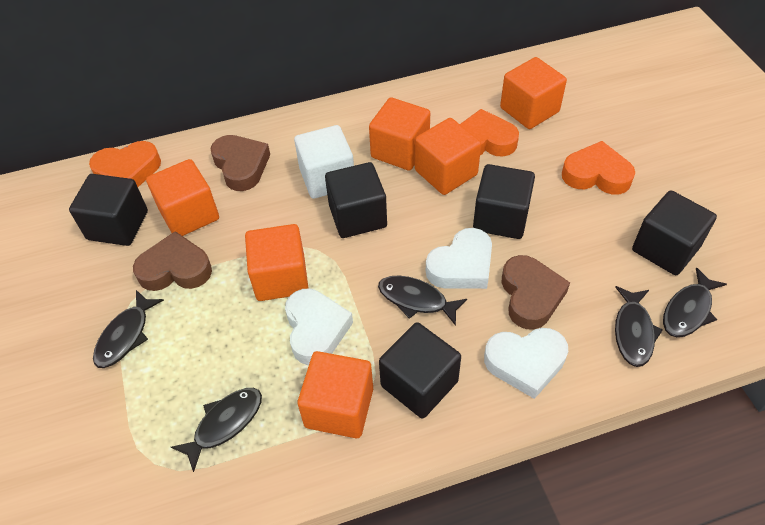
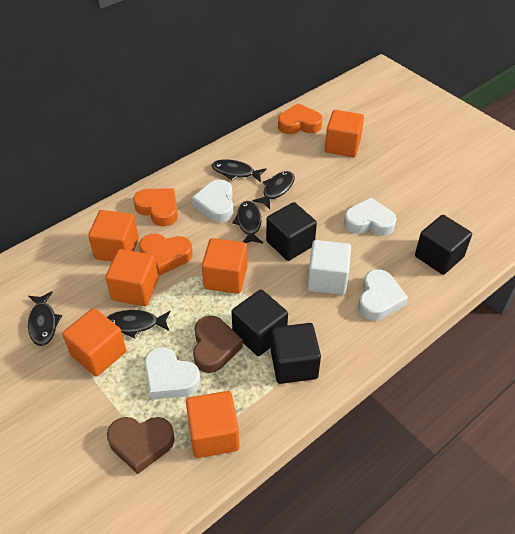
black cube: 5 -> 4
brown heart: 3 -> 2
white heart: 3 -> 4

